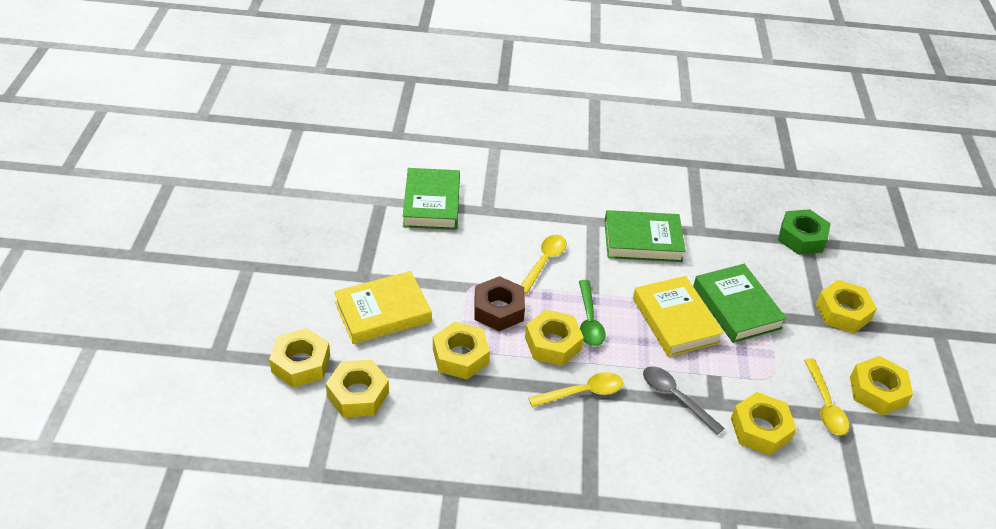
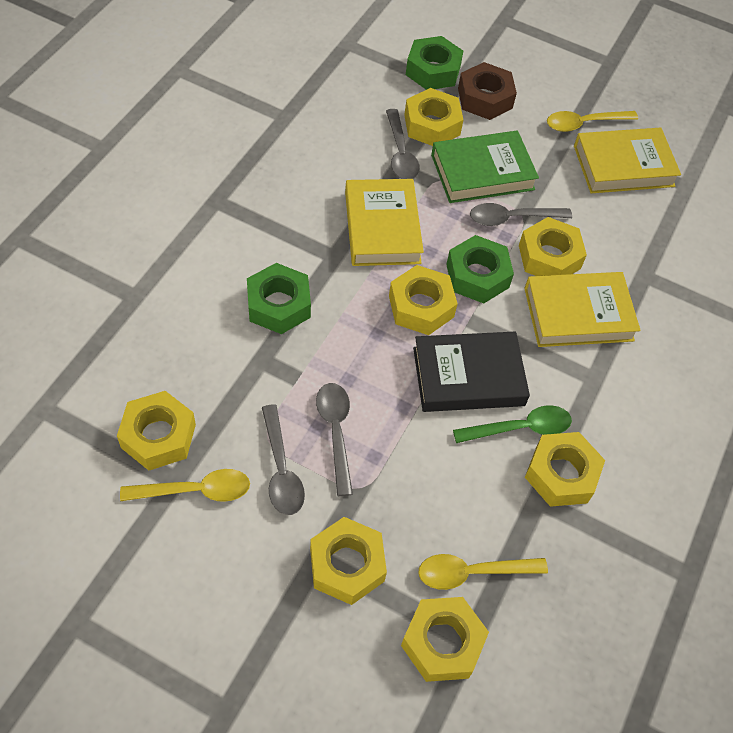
black book: 0 -> 1
green book: 3 -> 1
green nut: 1 -> 3
grey spoon: 1 -> 4
yellow book: 2 -> 3

